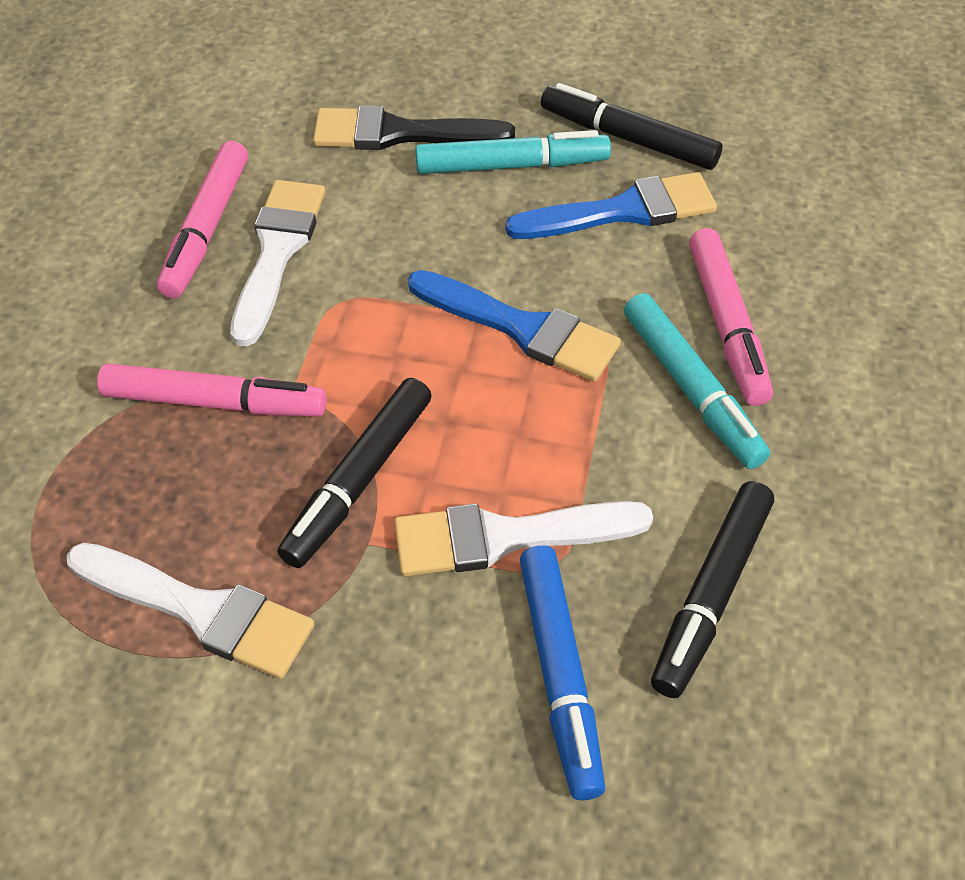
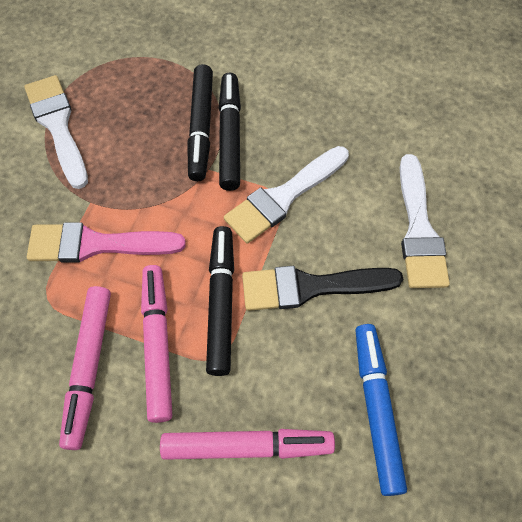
blue brush: 2 -> 0
pink brush: 0 -> 1
turquoise marker: 2 -> 0

